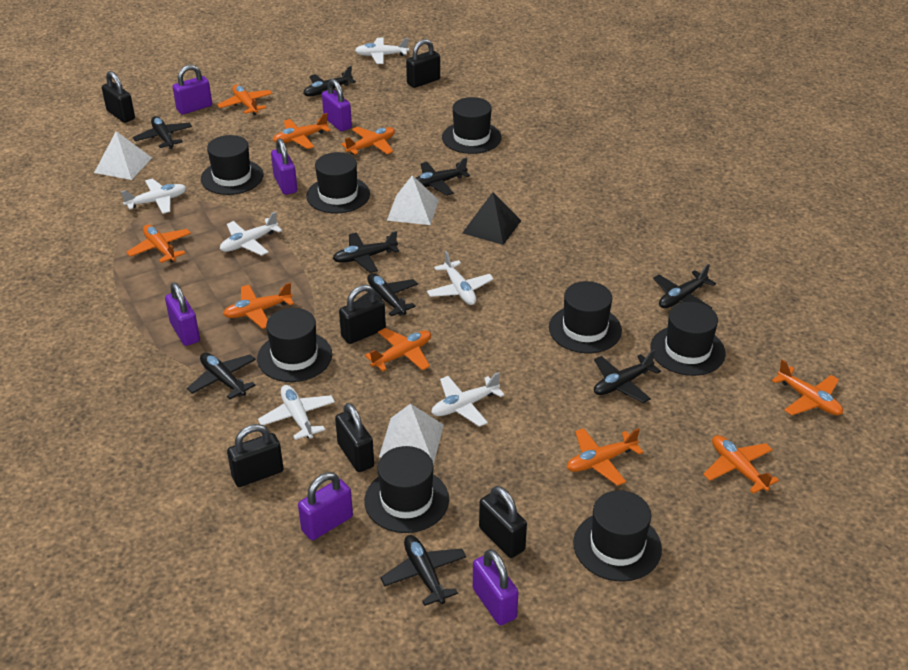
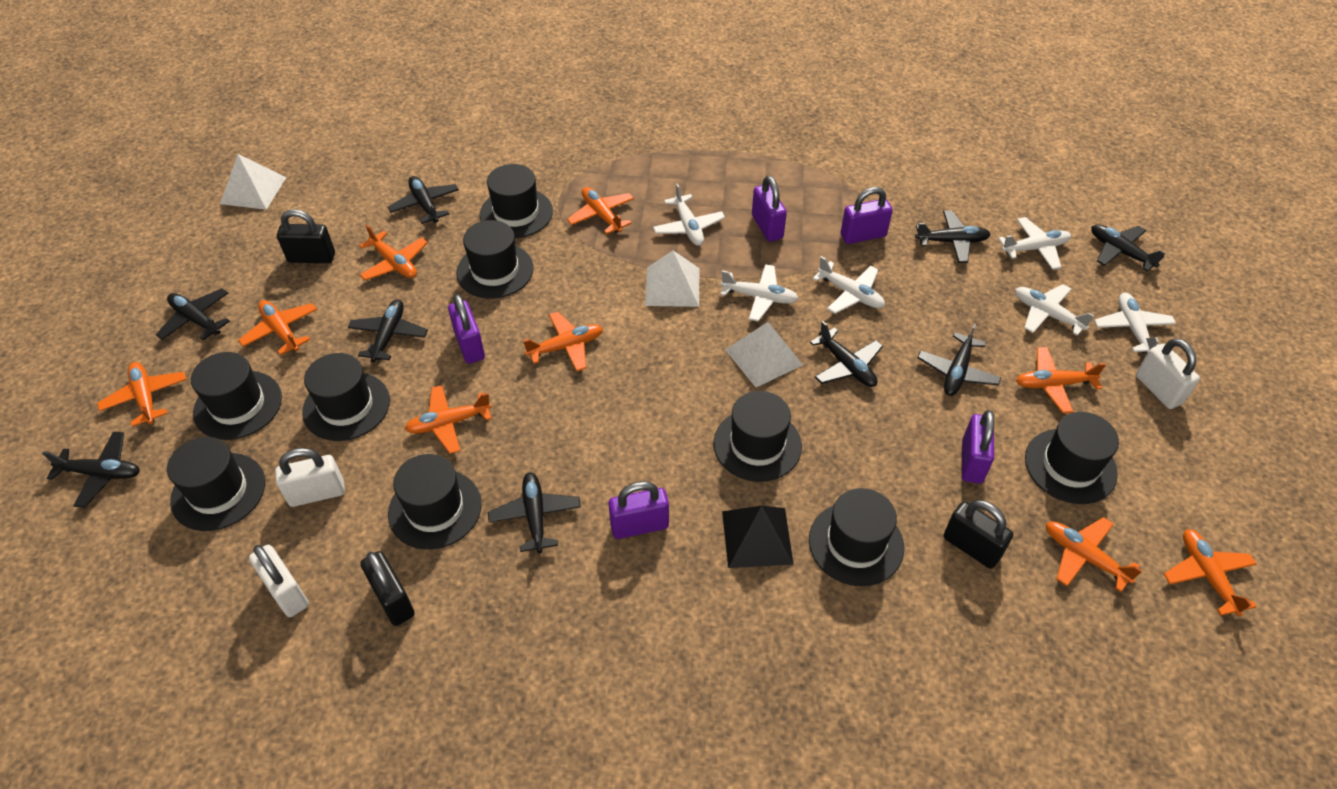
black hat: 8 -> 9
black padlock: 6 -> 3
purple padlock: 6 -> 5
white padlock: 0 -> 3

